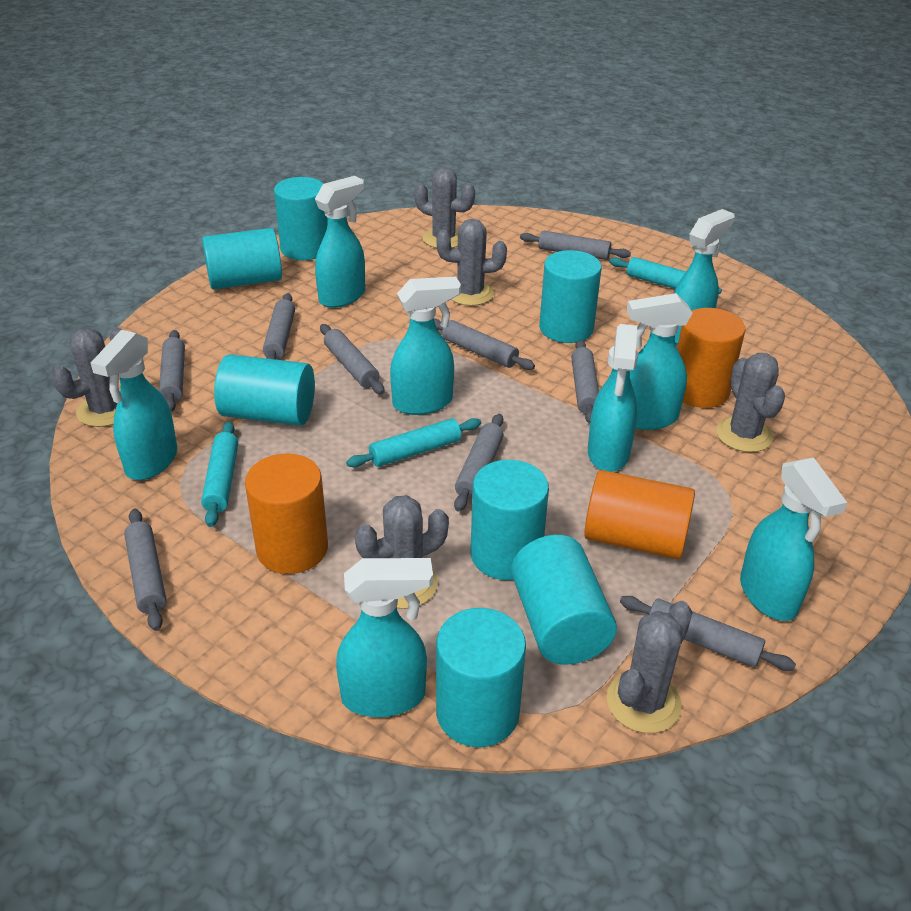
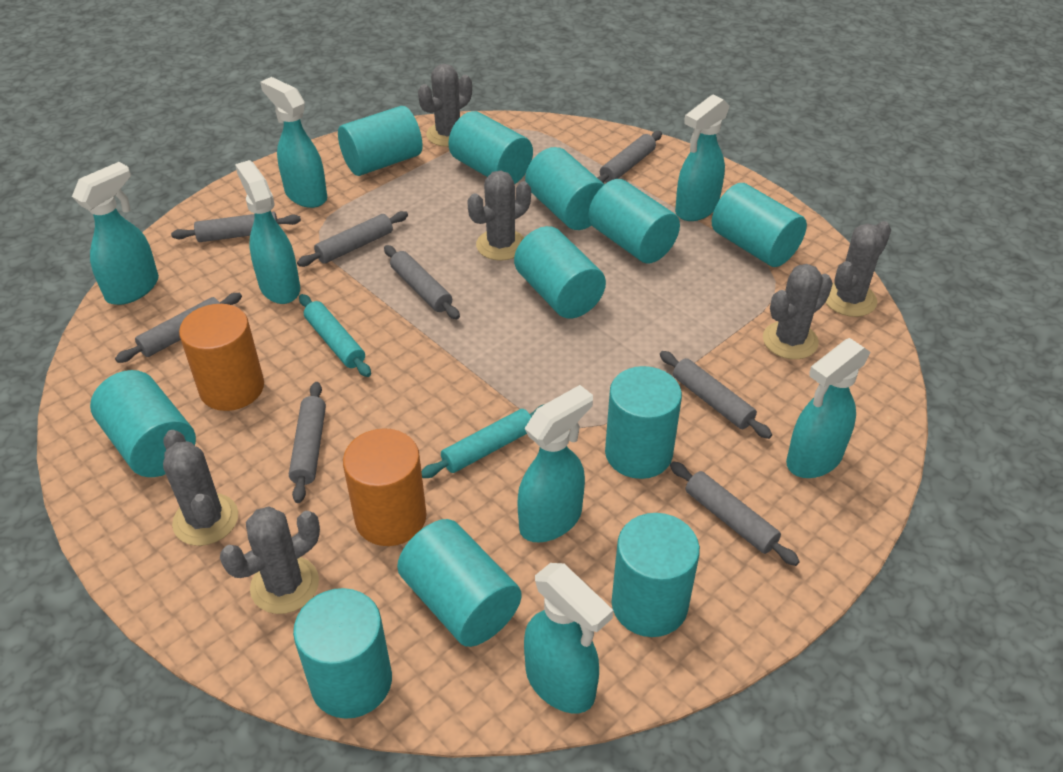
grey rolling pin: 9 -> 8
orange cylinder: 3 -> 2
turquoise cylinder: 7 -> 11
turquoise rolling pin: 3 -> 2
turquoise spray bottle: 8 -> 7

